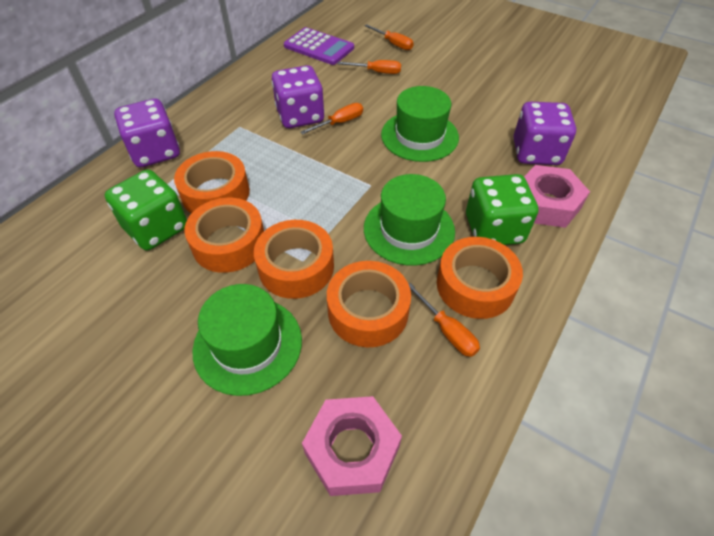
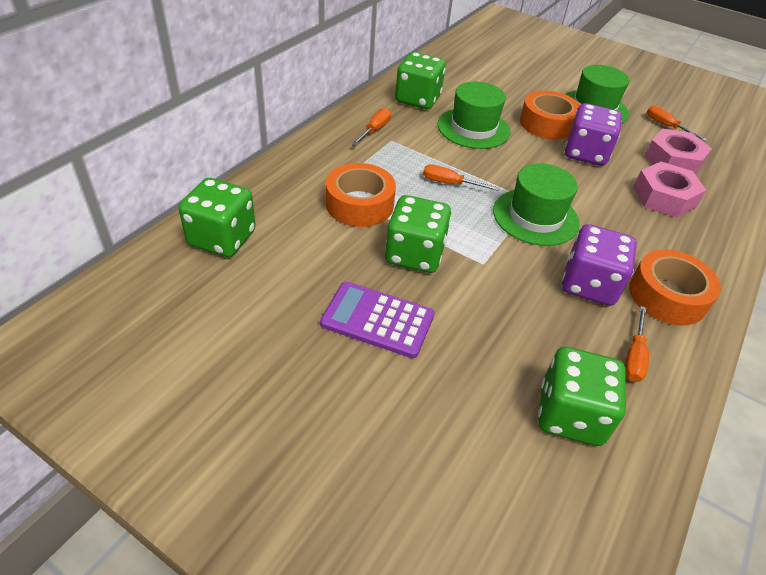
green dice: 2 -> 4
orange tape: 5 -> 3
purple dice: 3 -> 2

